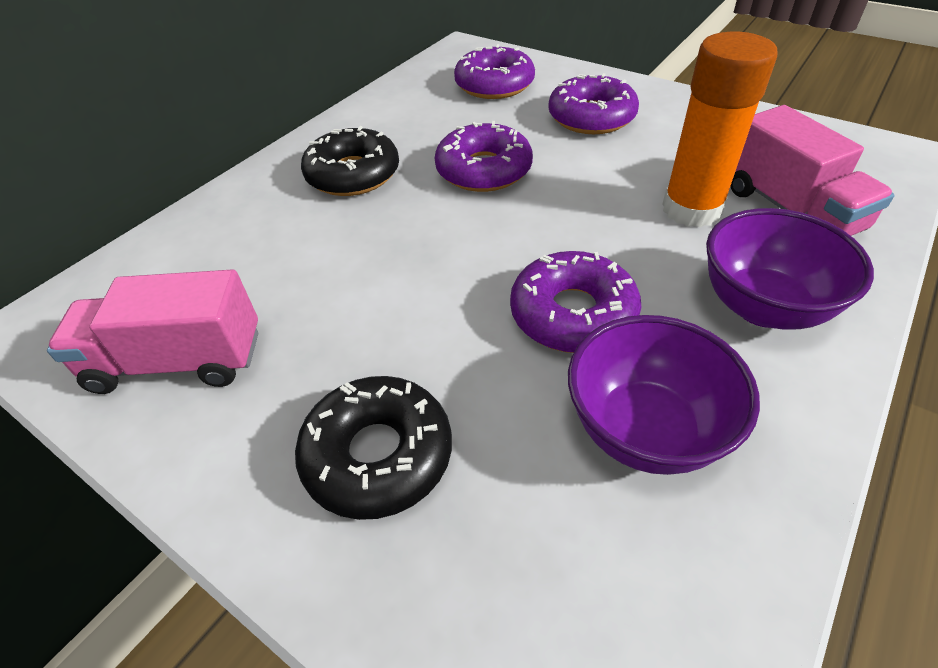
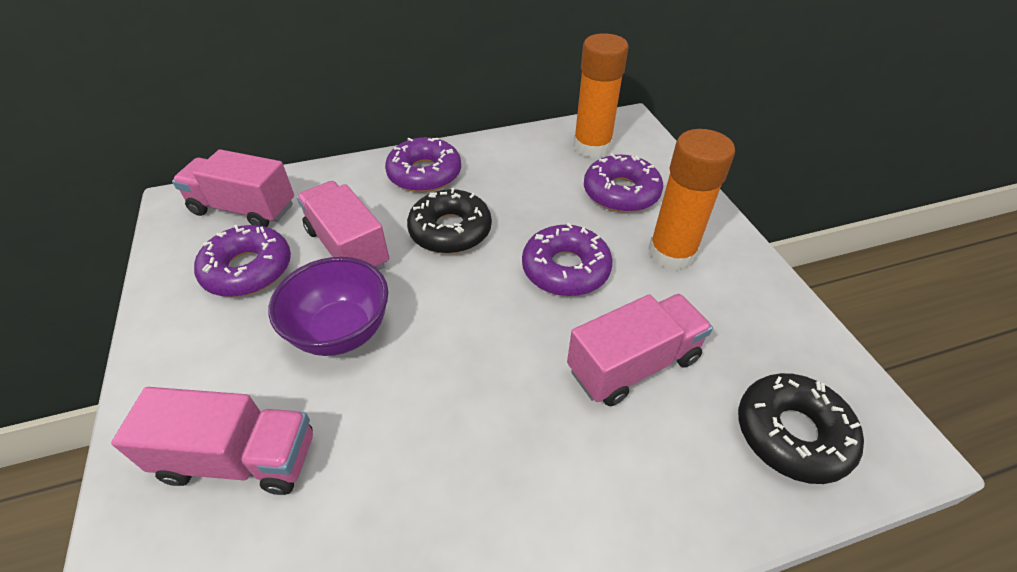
orange glue stick: 1 -> 2
pink truck: 2 -> 4
purple bowl: 2 -> 1

